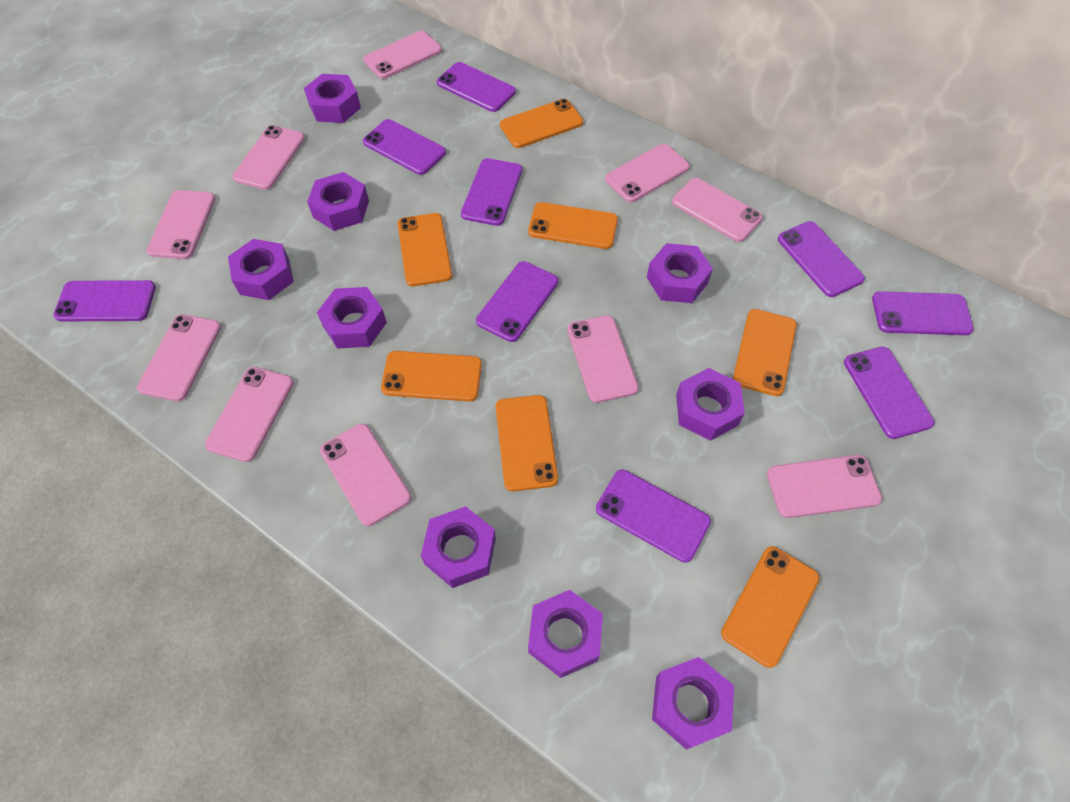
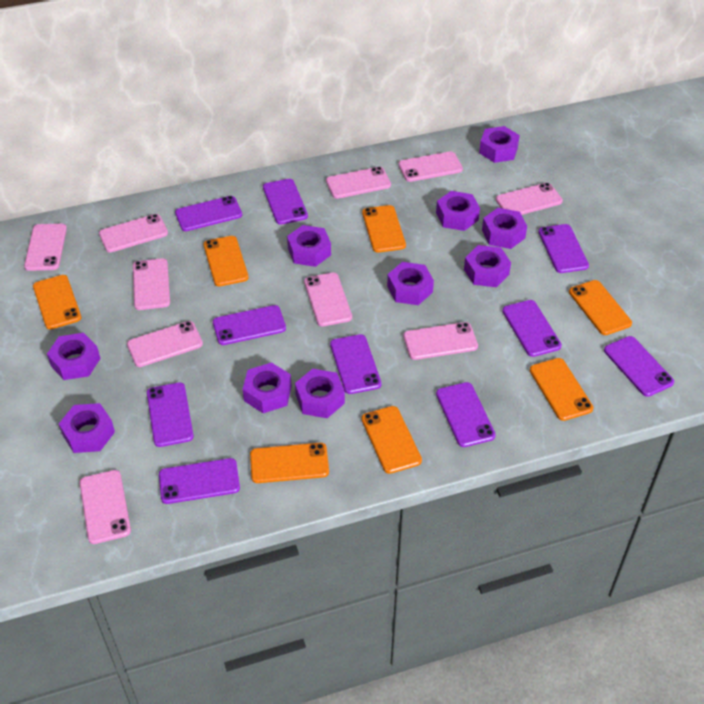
purple nut: 9 -> 10
purple phone: 9 -> 10

